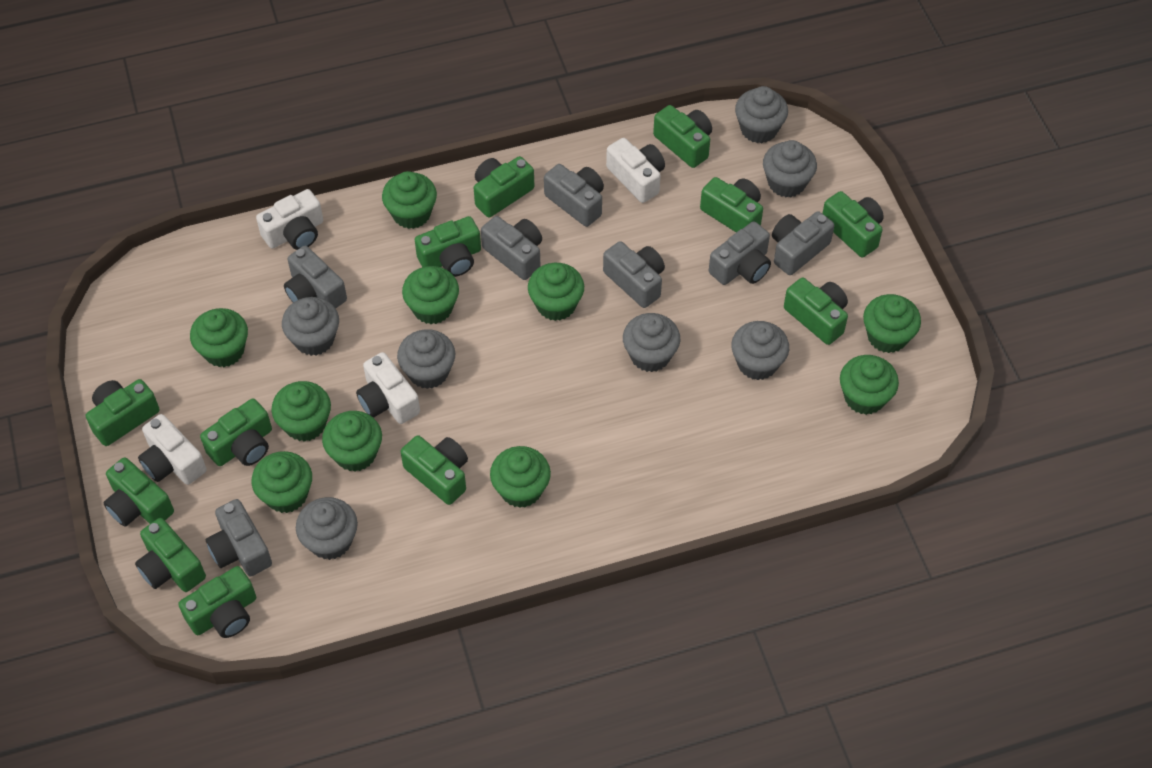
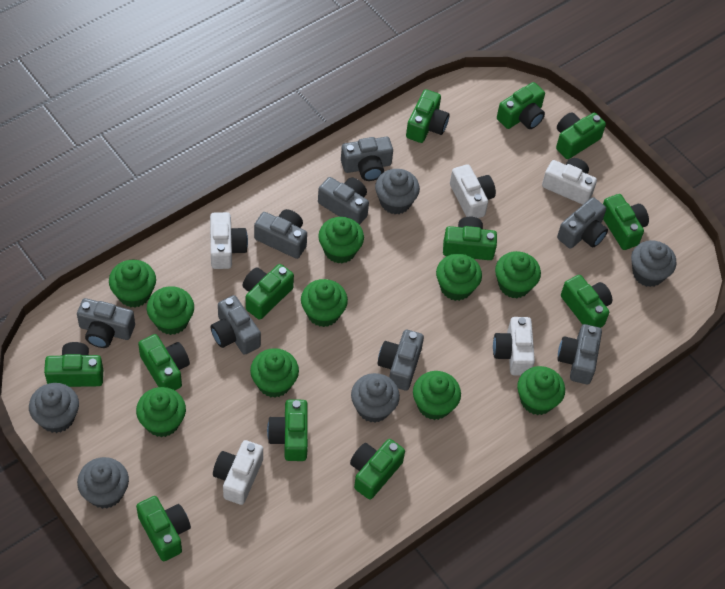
grey camera: 7 -> 8
grey cupcake: 7 -> 5
white camera: 4 -> 5

